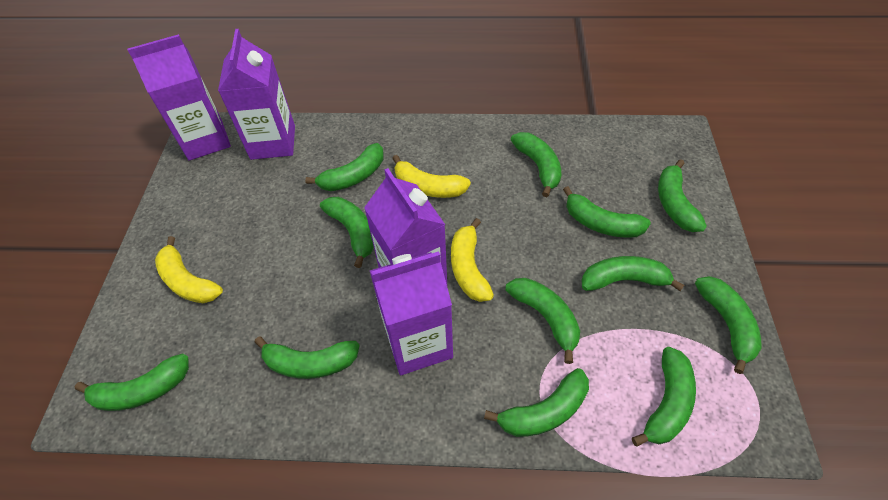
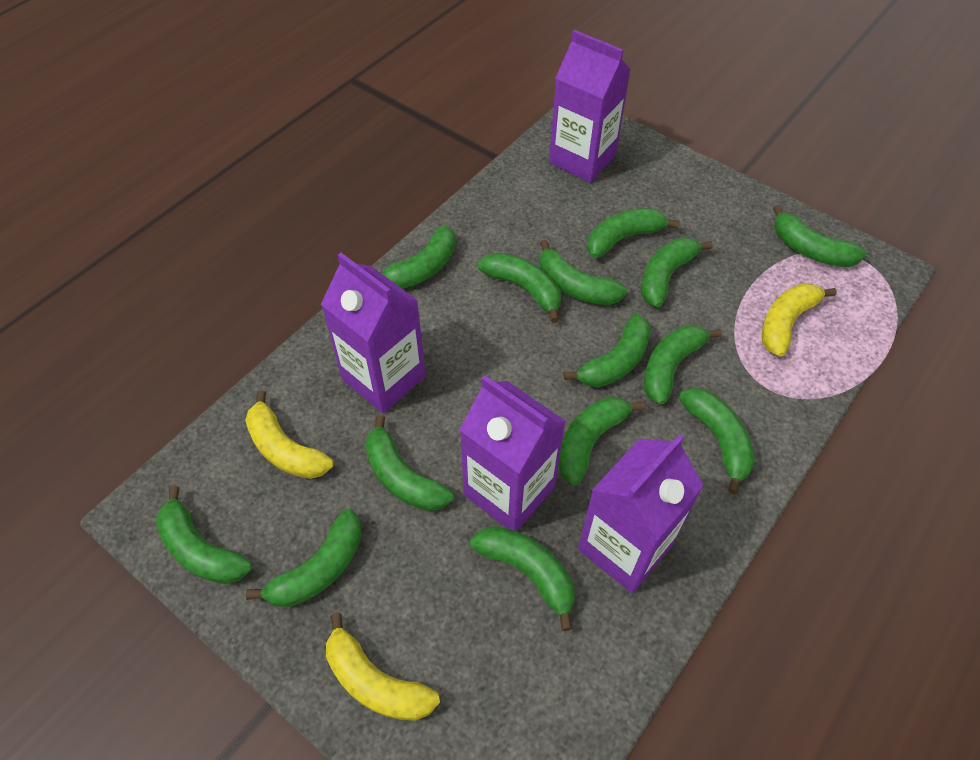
green banana: 12 -> 14

